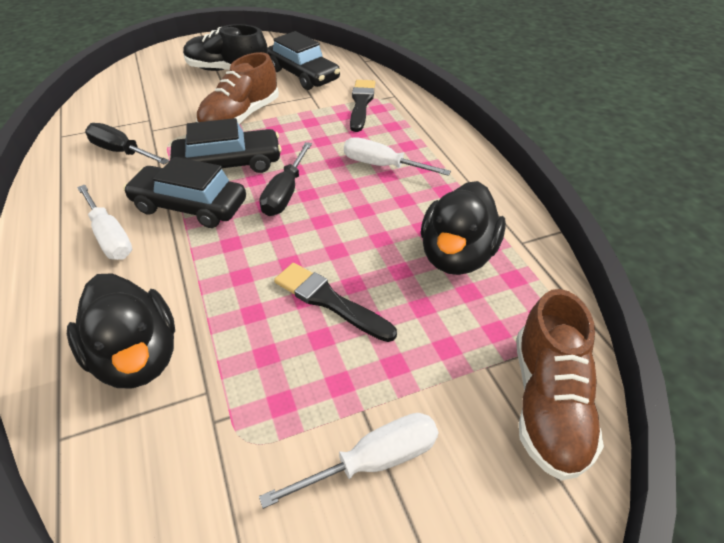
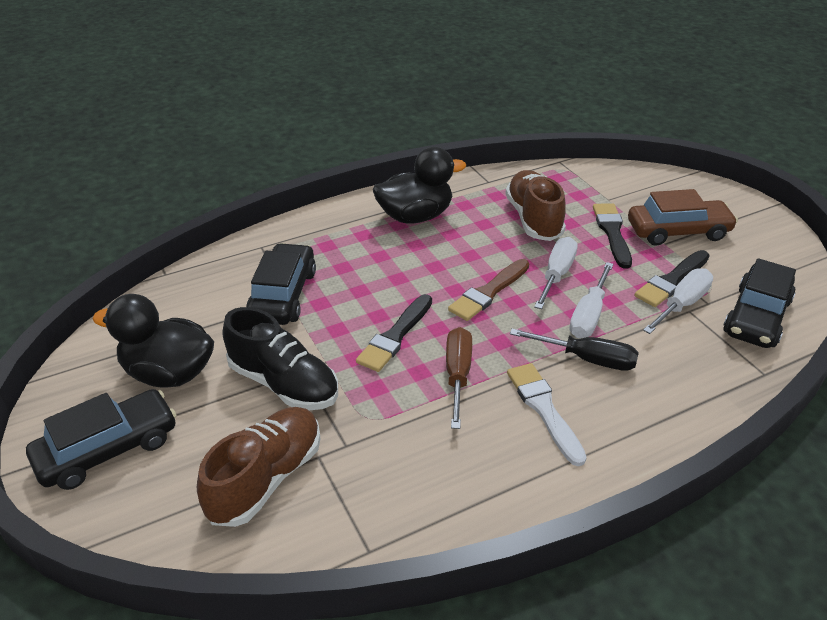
black brush: 2 -> 3
black screwdriver: 2 -> 1
brown brush: 0 -> 1
brown car: 0 -> 1
brown screwdriver: 0 -> 1
white brush: 0 -> 1

